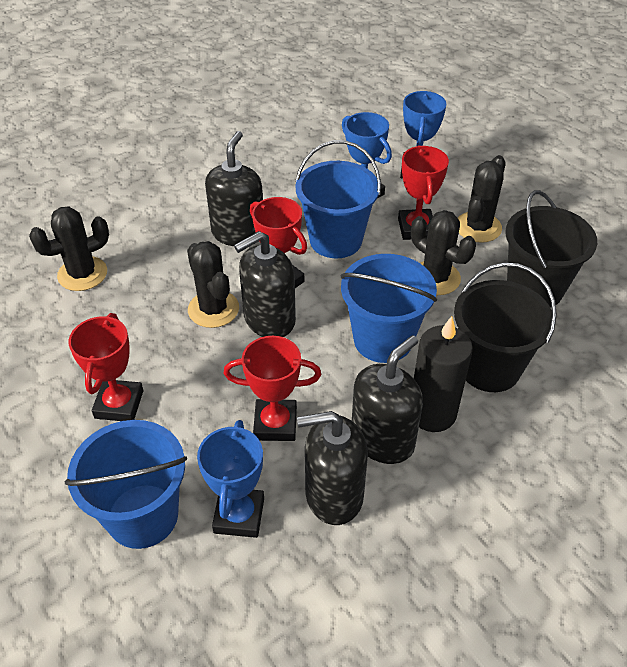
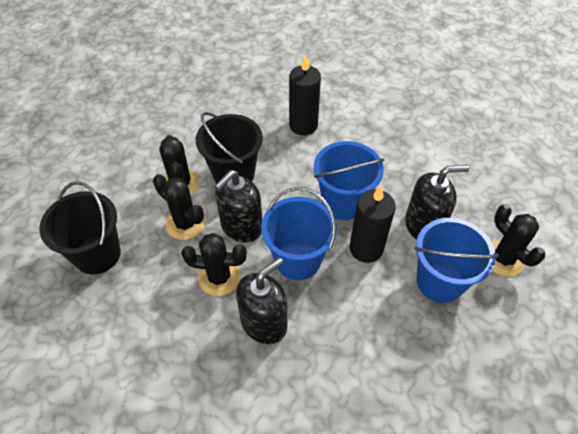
black candle: 1 -> 2
black soap dispenser: 4 -> 3
blue trophy: 3 -> 0
red trophy: 4 -> 0

